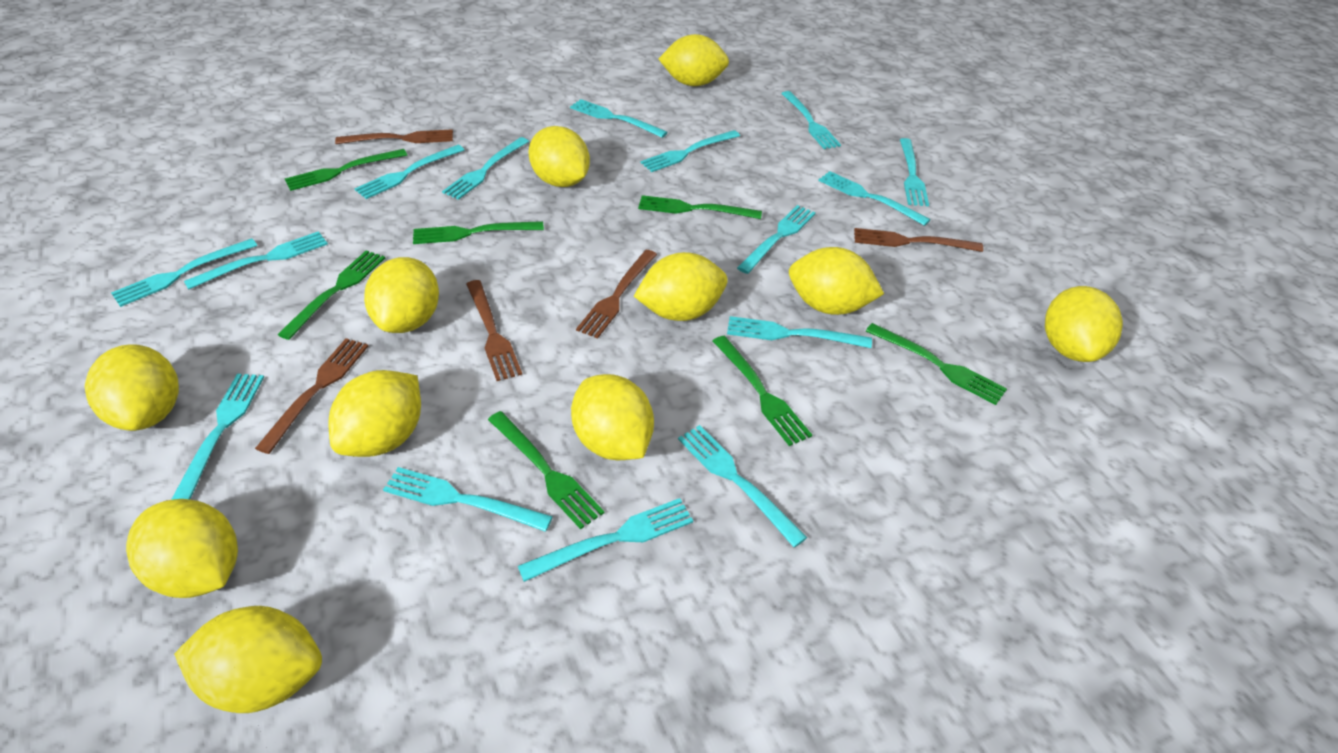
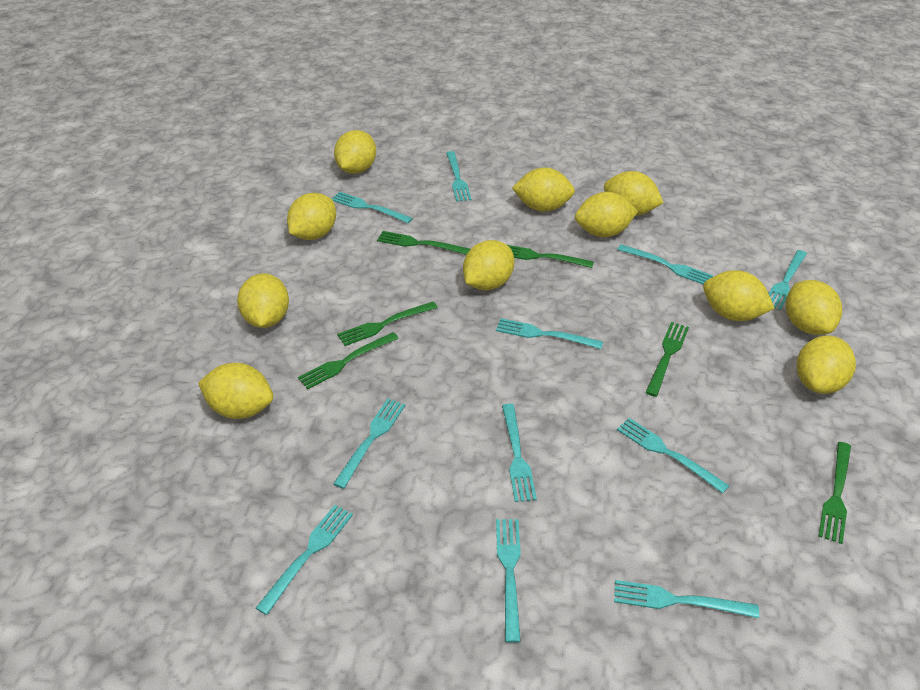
brown fork: 5 -> 0
green fork: 7 -> 6
turquoise fork: 15 -> 11

